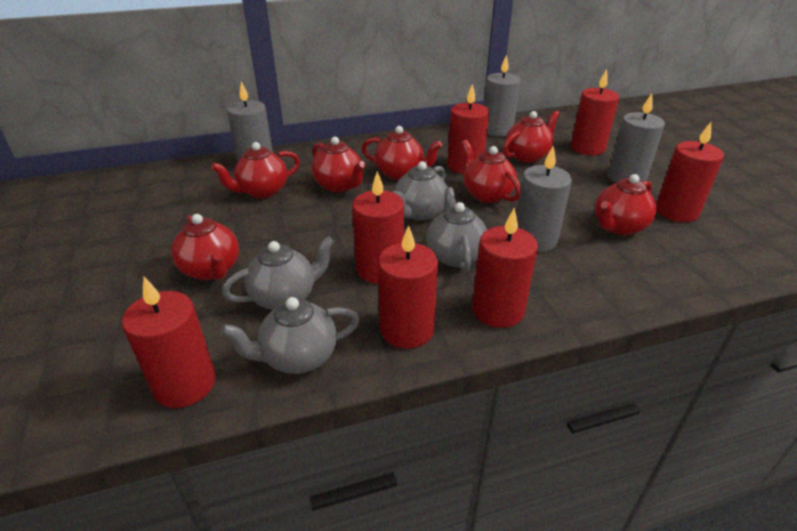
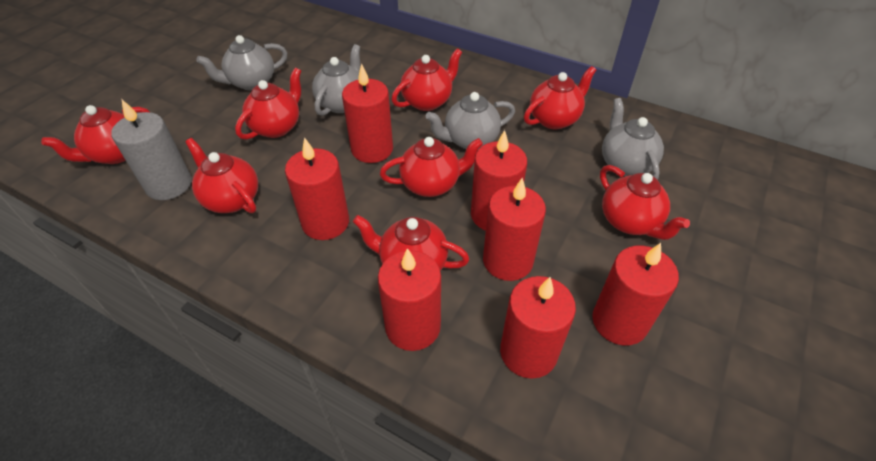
grey candle: 4 -> 1
red teapot: 7 -> 8

